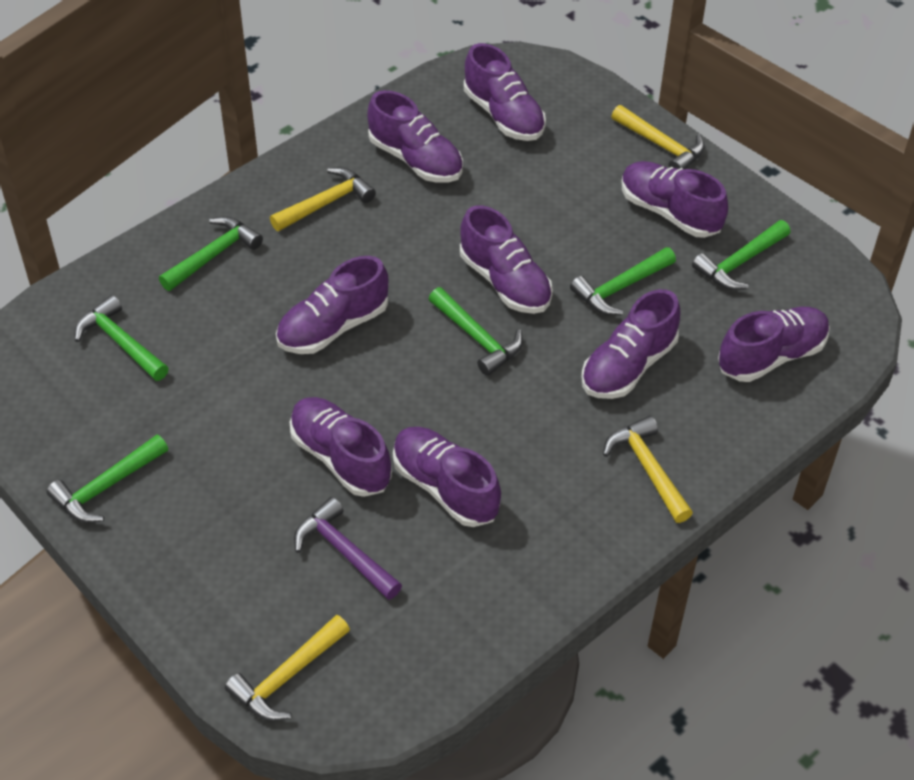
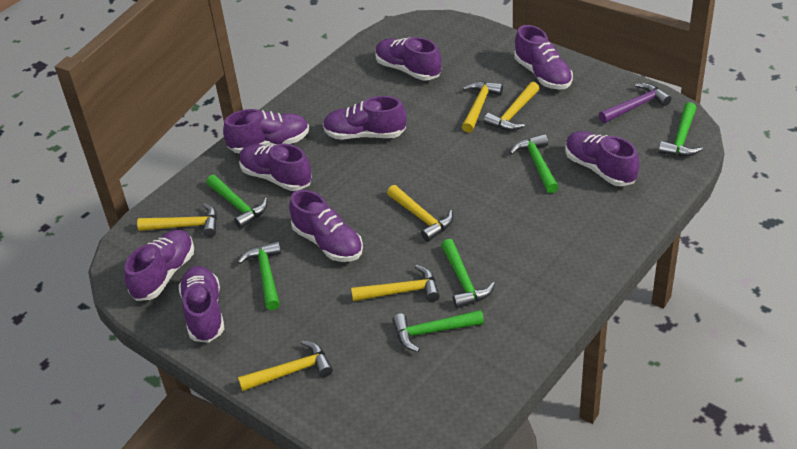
yellow hammer: 4 -> 6

